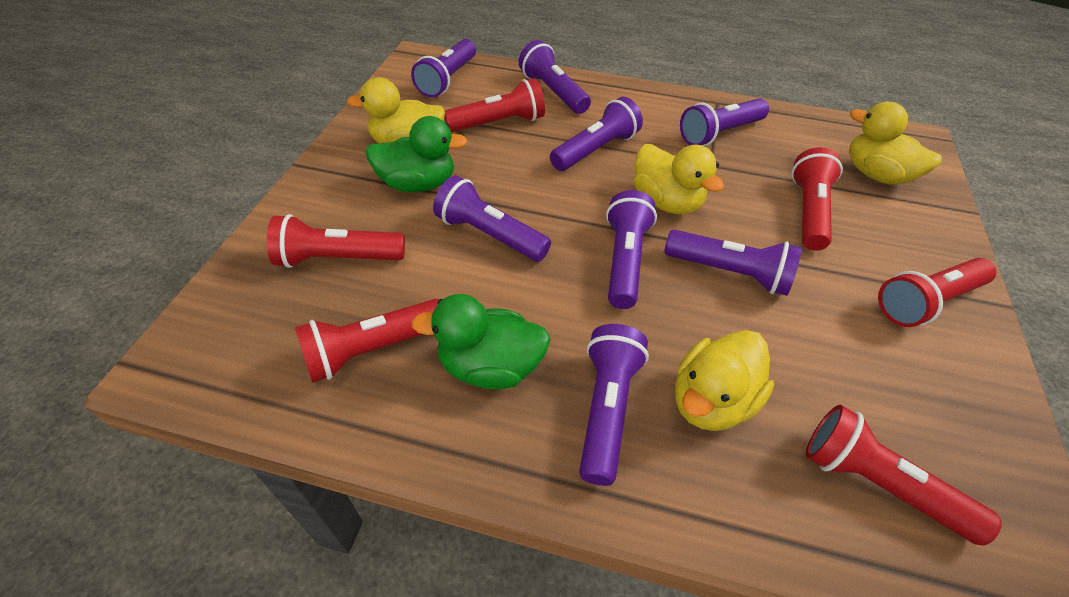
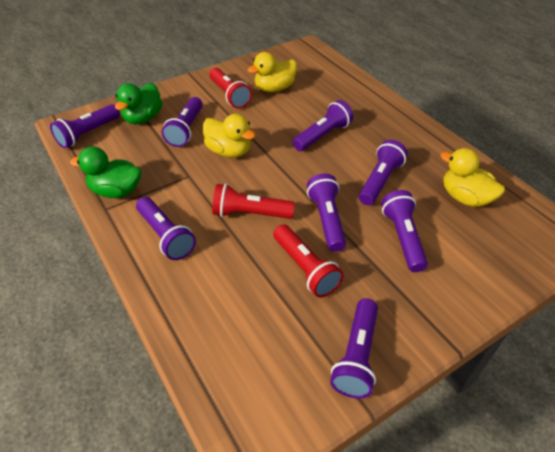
red flashlight: 6 -> 3
yellow duck: 4 -> 3

